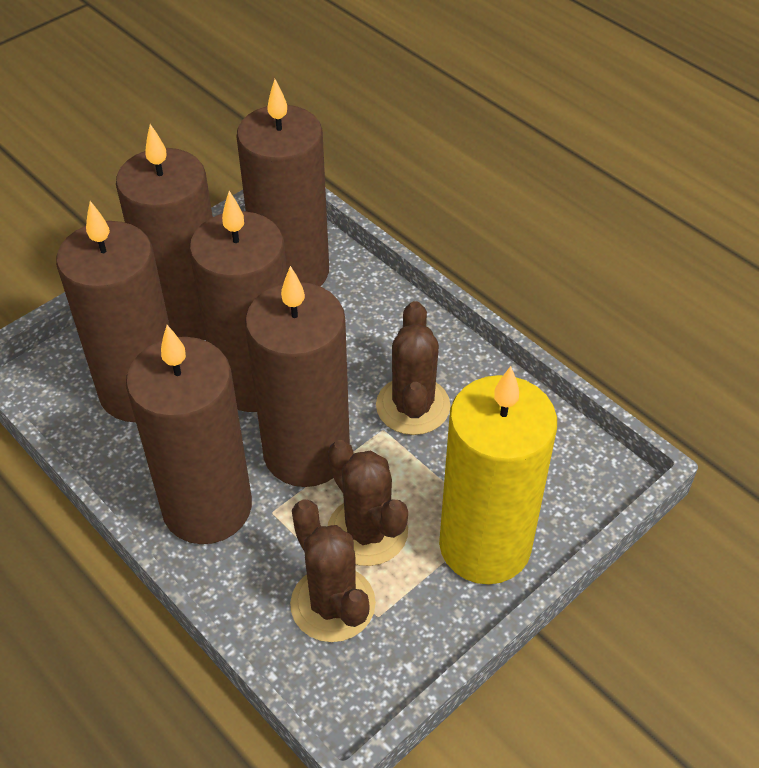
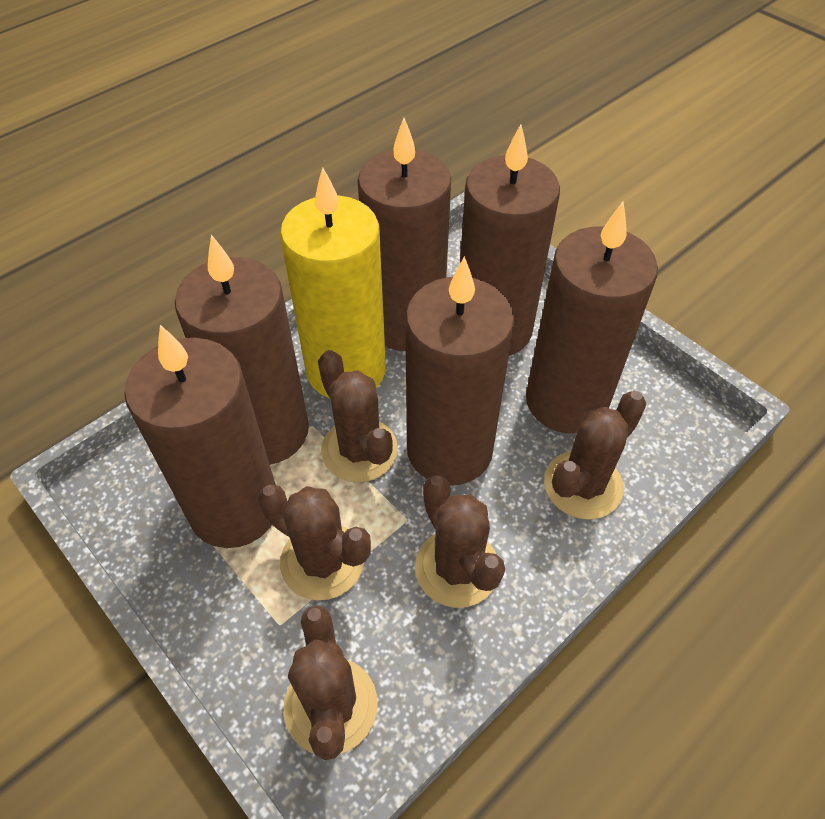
brown cactus: 3 -> 5

